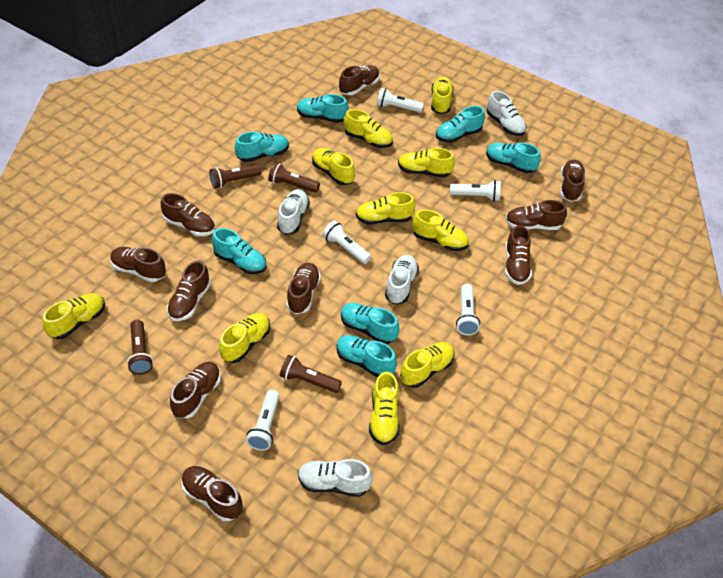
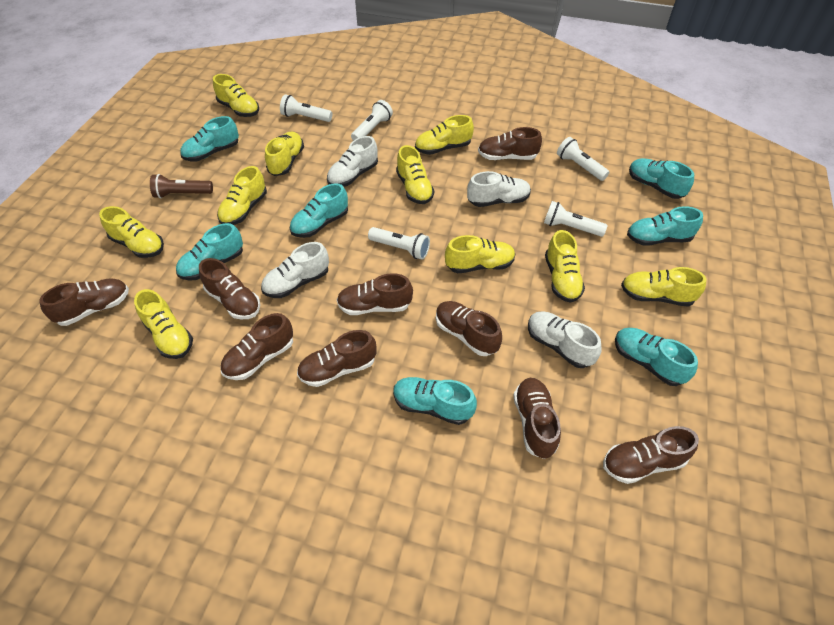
brown flashlight: 4 -> 1
brown shoe: 10 -> 9

